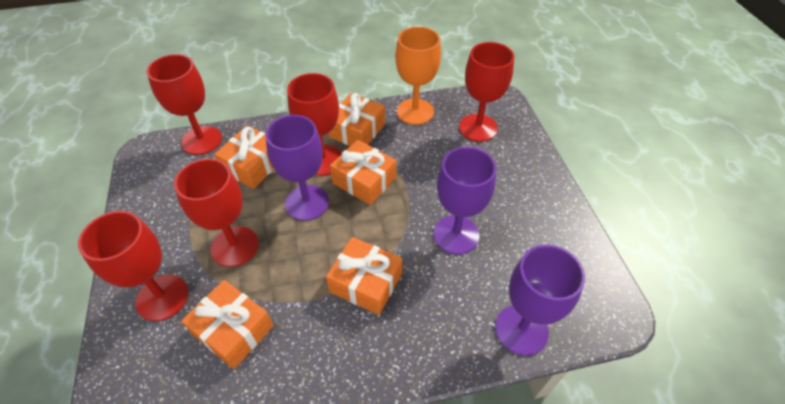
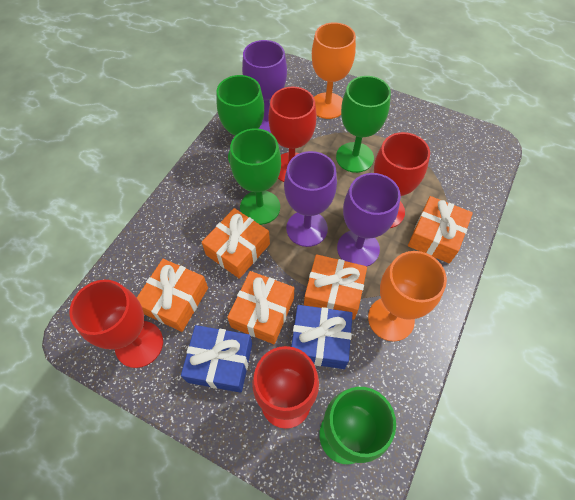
blue gift: 0 -> 2
green goblet: 0 -> 4
orange goblet: 1 -> 2
red goblet: 5 -> 4

